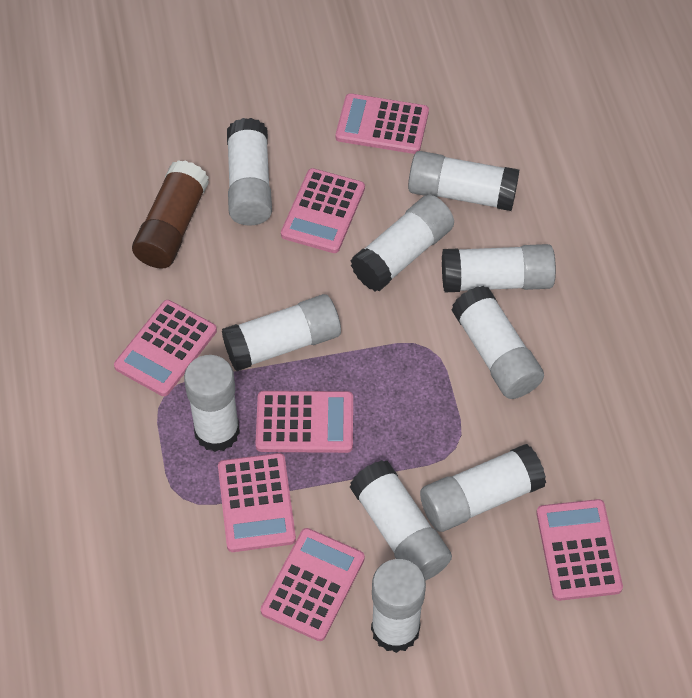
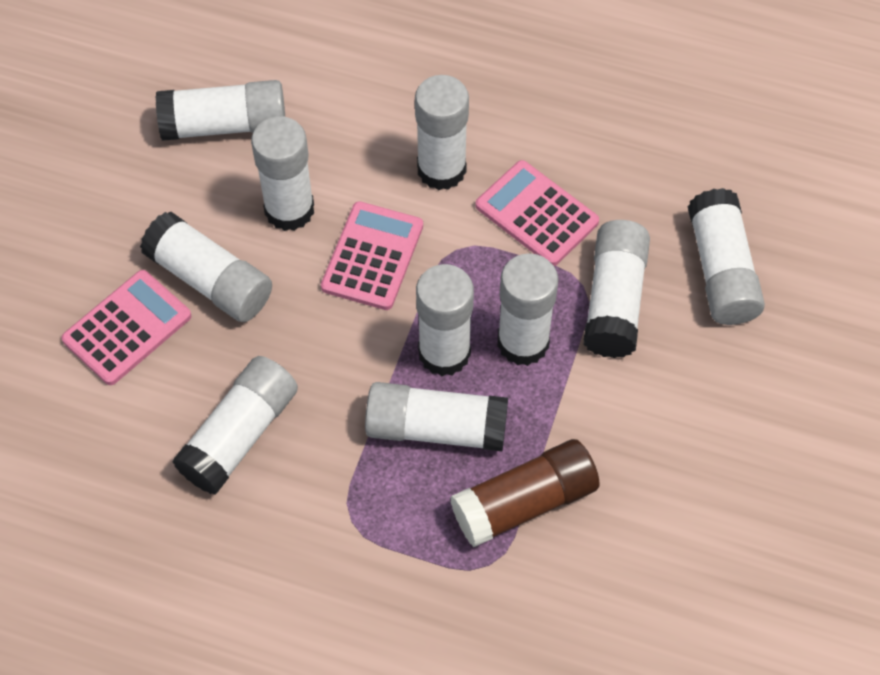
pink calculator: 7 -> 3

